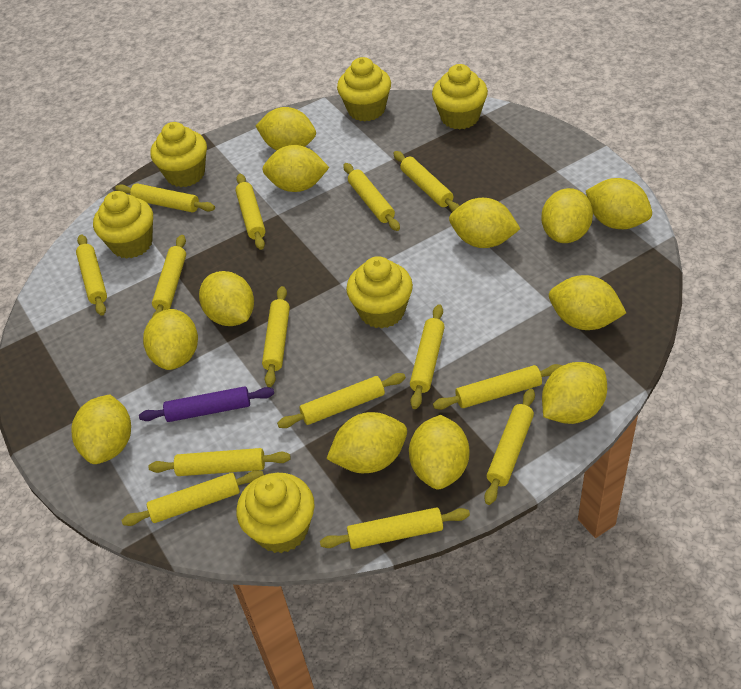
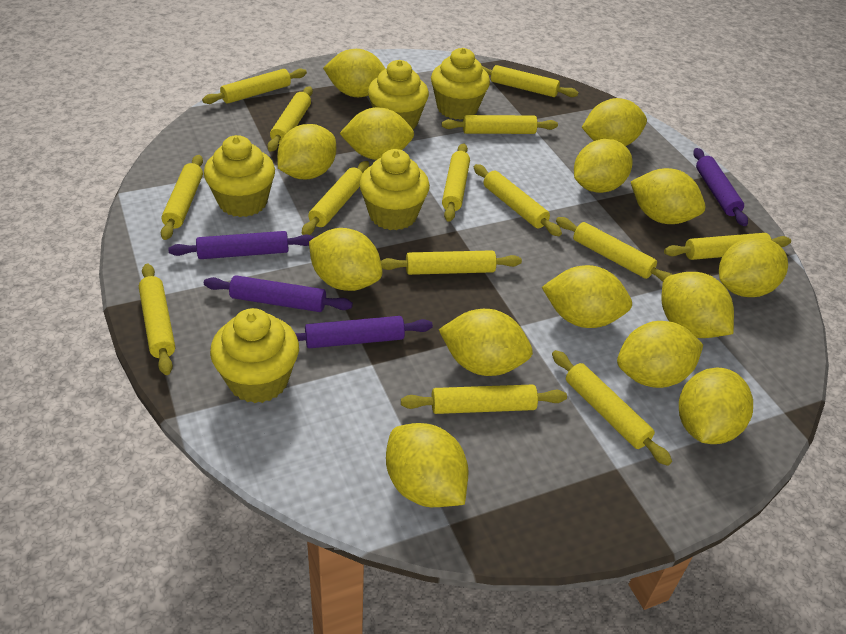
purple rolling pin: 1 -> 4
yellow cupcake: 6 -> 5
yellow lemon: 12 -> 14

